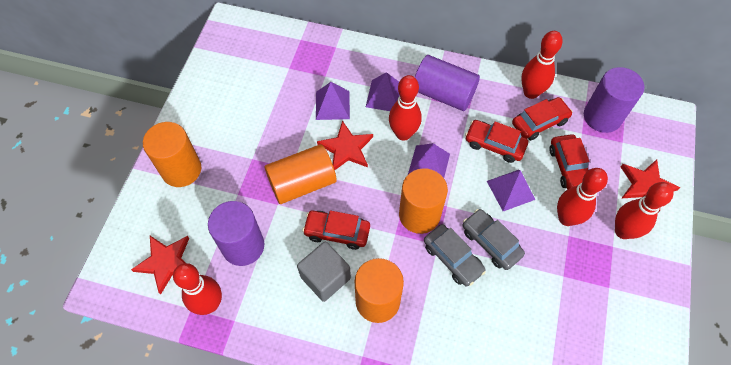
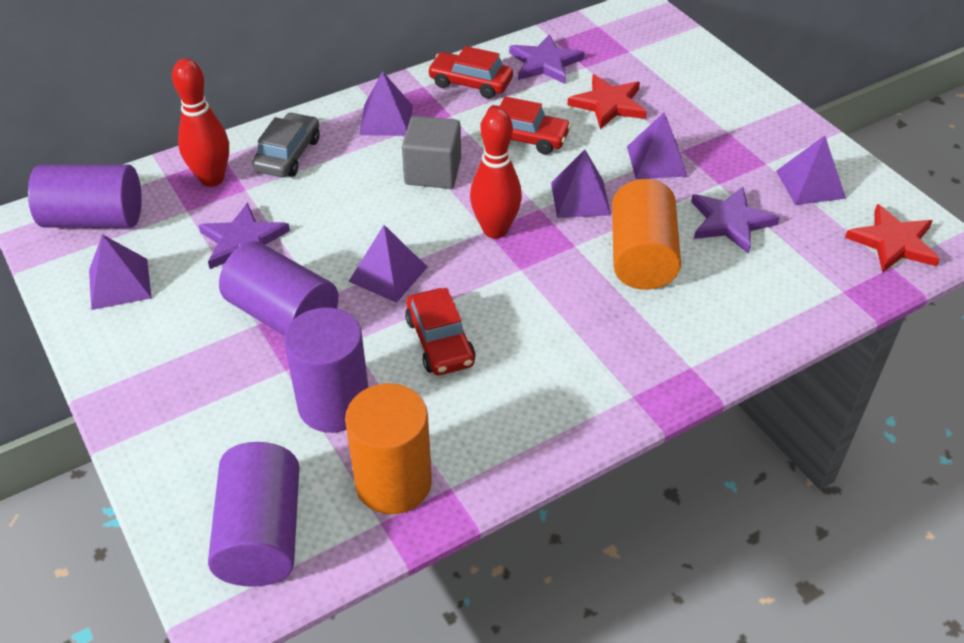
grey car: 2 -> 1
orange cylinder: 4 -> 2
purple cylinder: 3 -> 4
purple pyramid: 4 -> 6
purple star: 0 -> 3
red bowling pin: 5 -> 2
red car: 4 -> 3
red star: 3 -> 2

